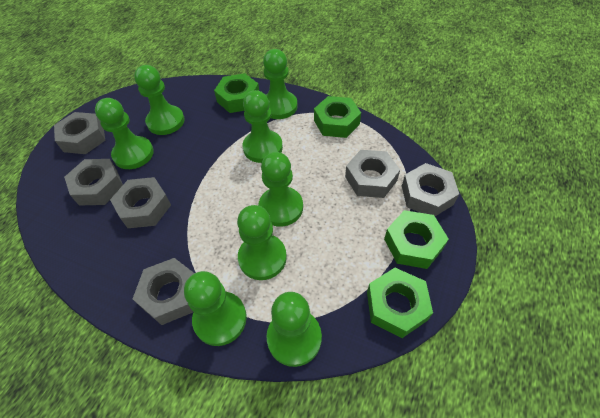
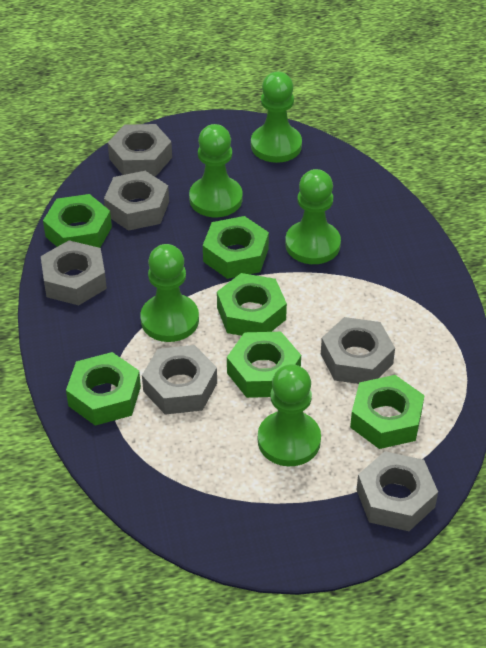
green nut: 4 -> 6
green pawn: 8 -> 5

